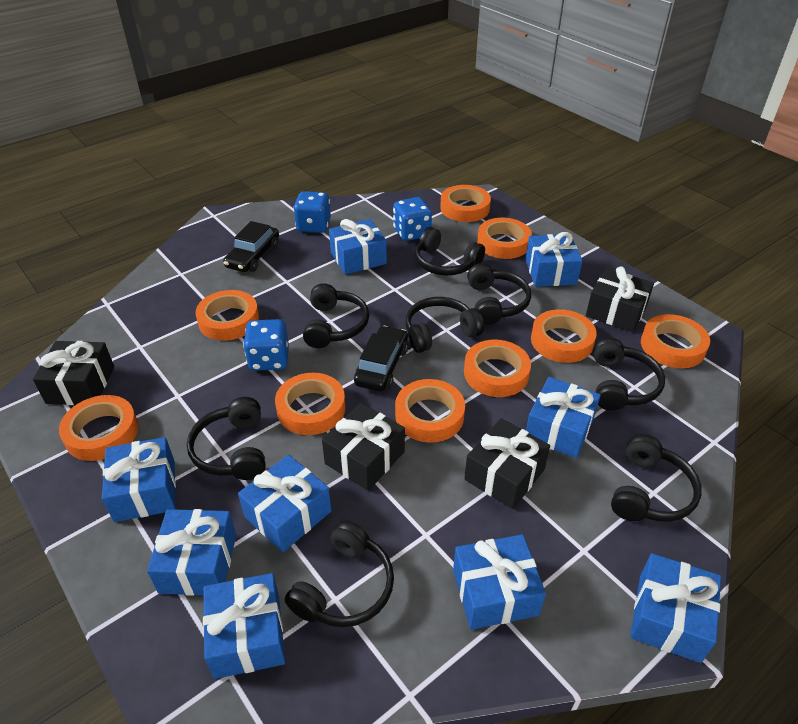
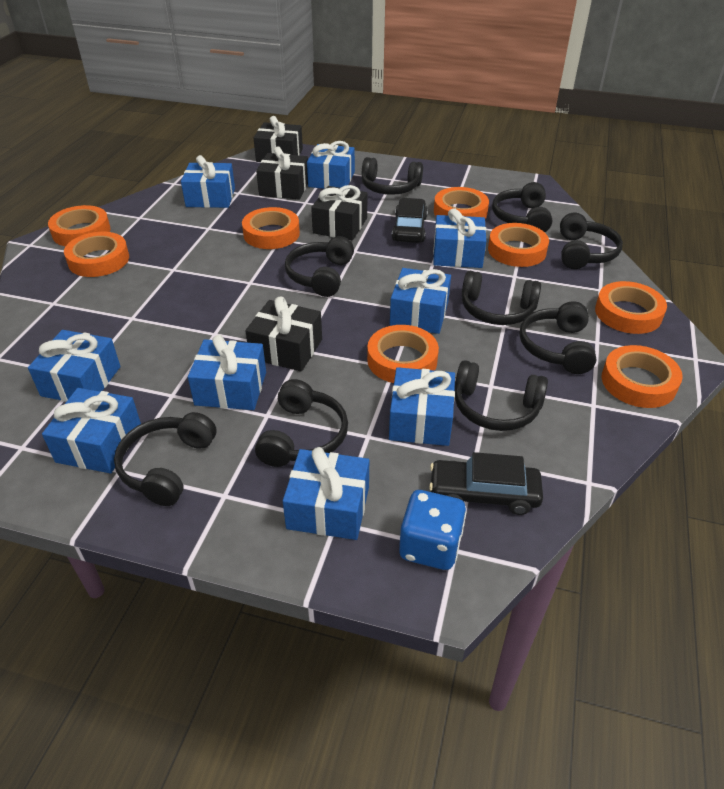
black headphones: 8 -> 9
blue dice: 3 -> 1
orange tape: 9 -> 8

